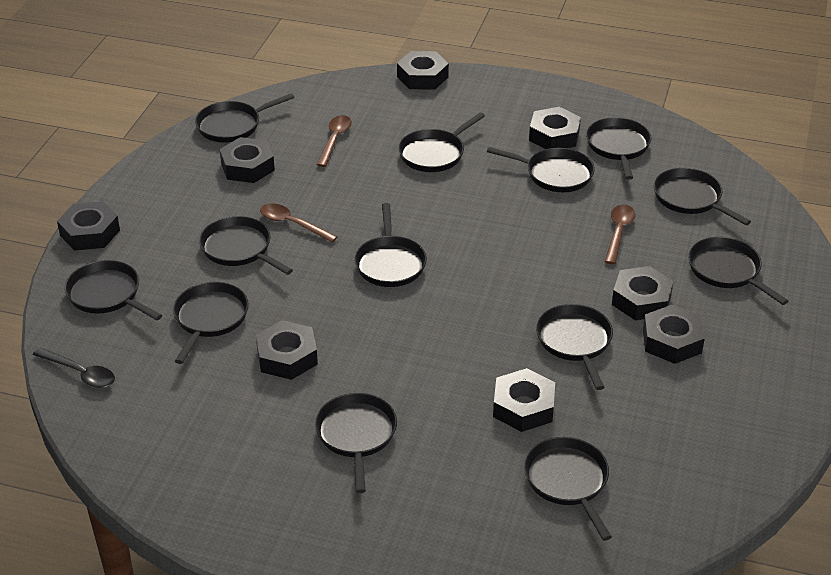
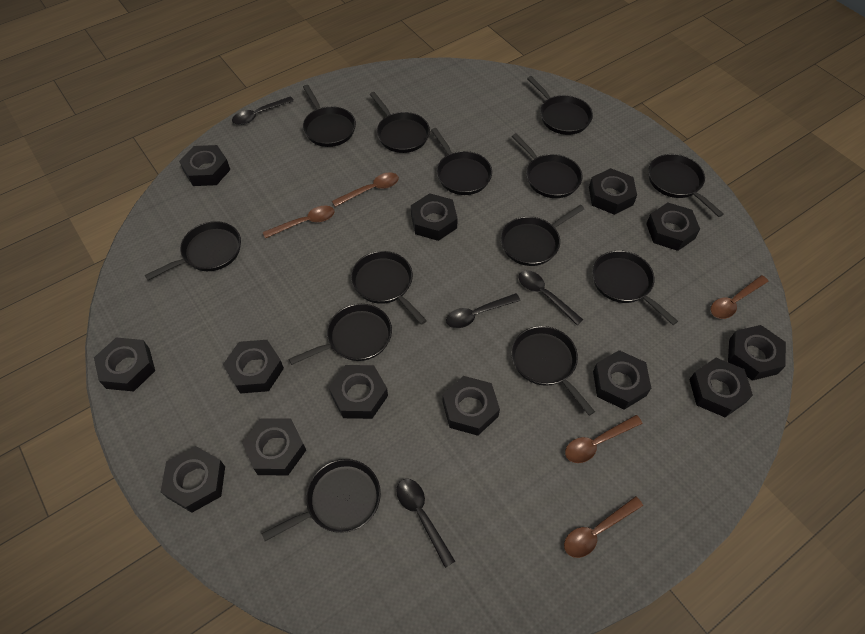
black nut: 8 -> 13
black spoon: 1 -> 4
brown spoon: 3 -> 5

